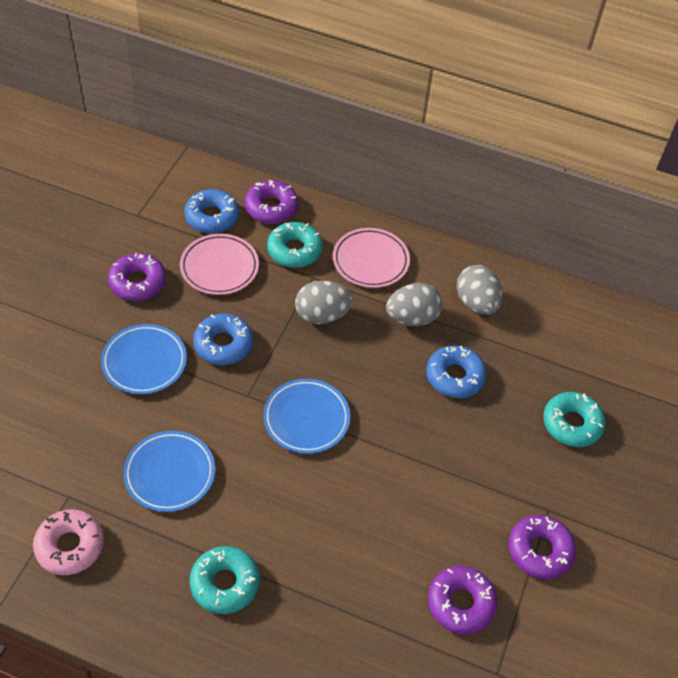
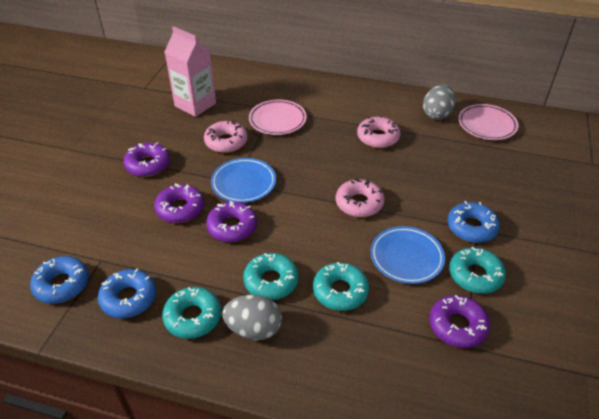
blue plate: 3 -> 2
grey egg: 3 -> 2
pink carton: 0 -> 1
pink donut: 1 -> 3
turquoise donut: 3 -> 4

